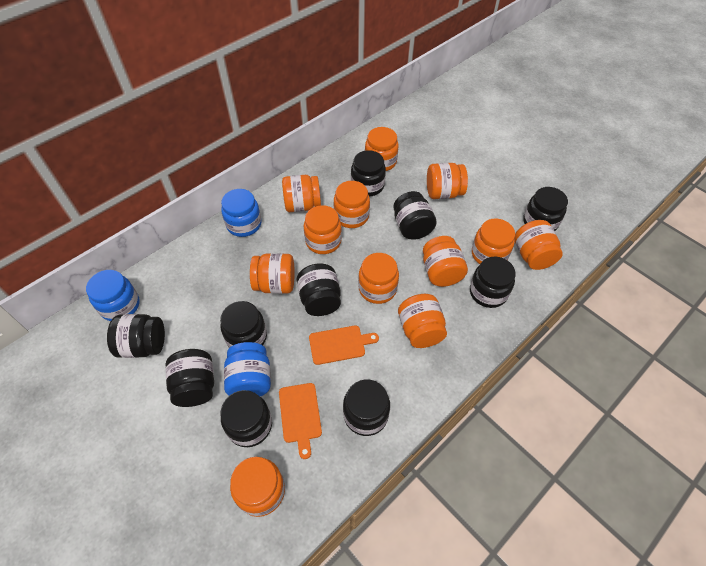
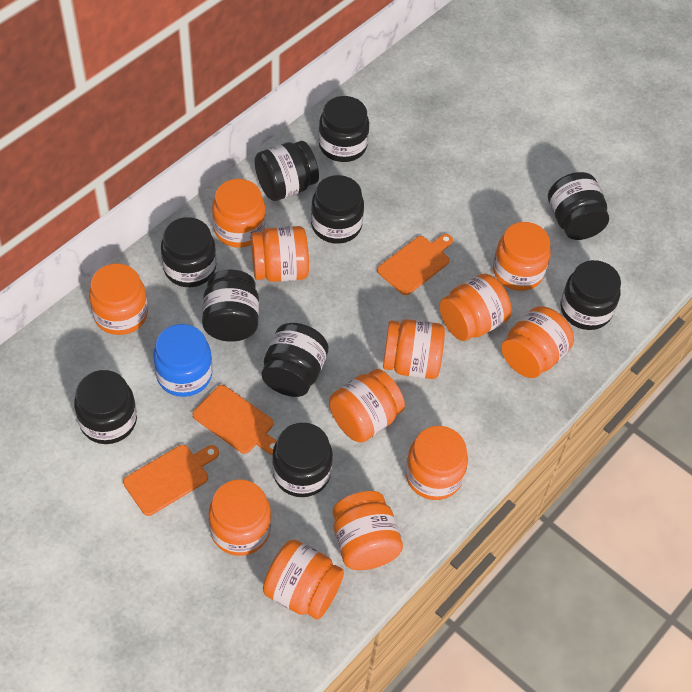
blue jar: 3 -> 1
orange cutting board: 2 -> 3

